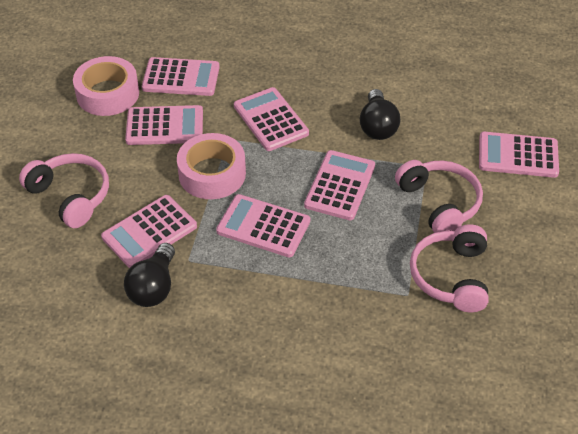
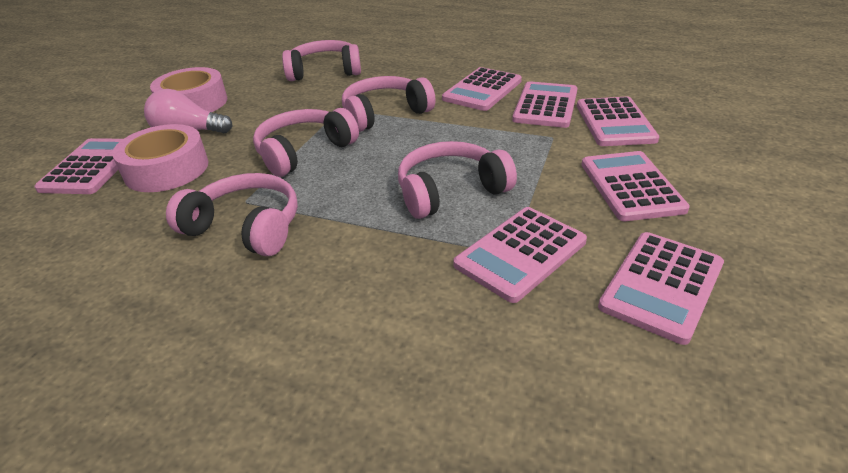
black light bulb: 2 -> 0
pink headphones: 3 -> 5
pink light bulb: 0 -> 1

